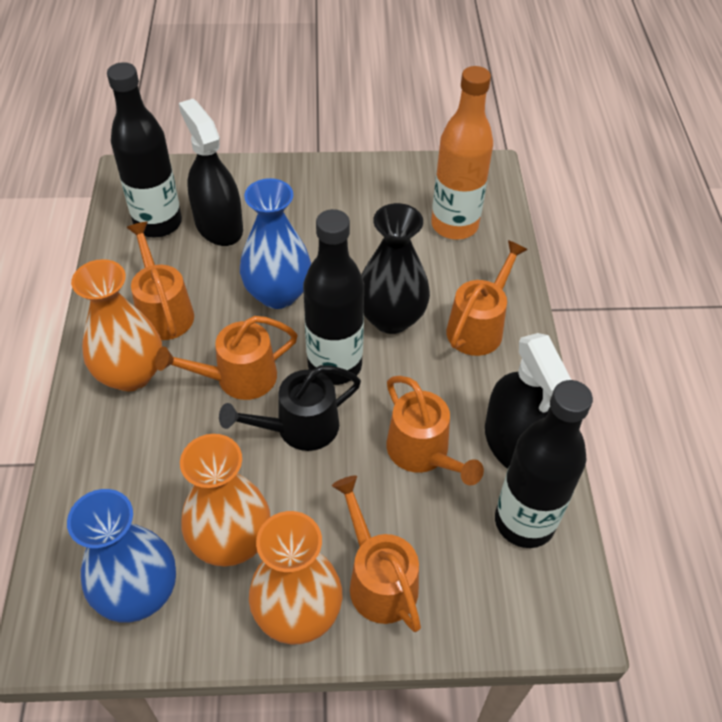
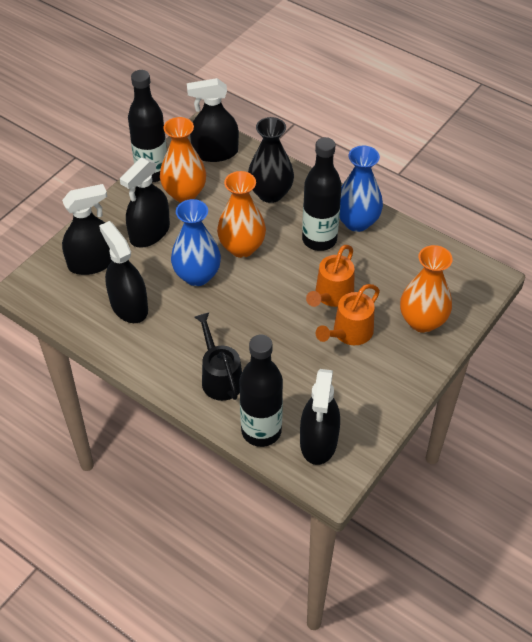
black spray bottle: 2 -> 5
orange bottle: 1 -> 0
orange watering can: 5 -> 2

